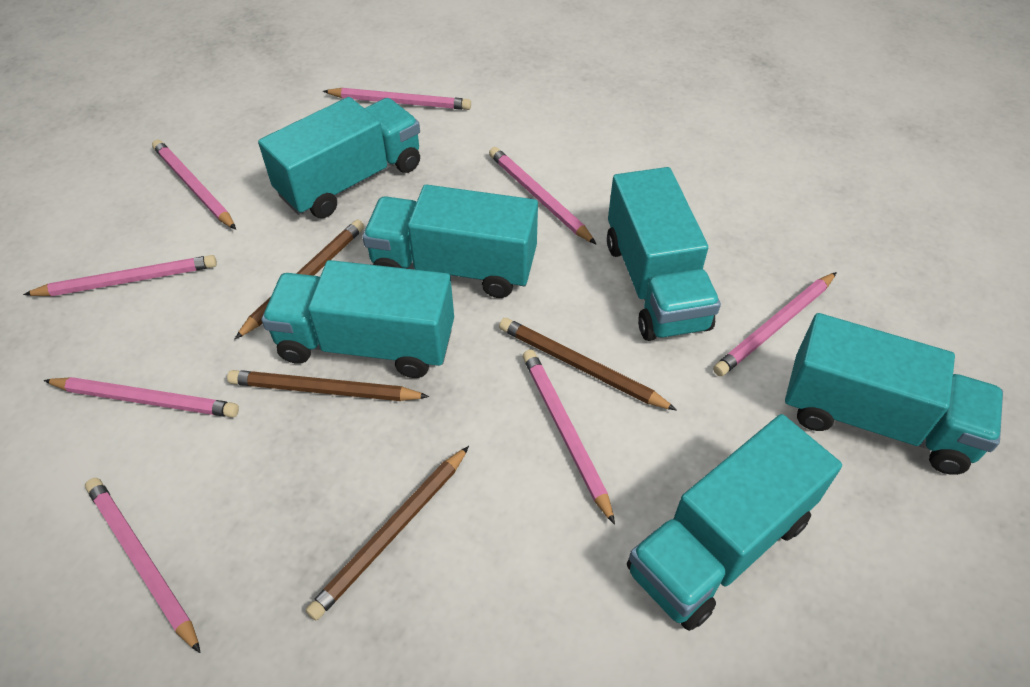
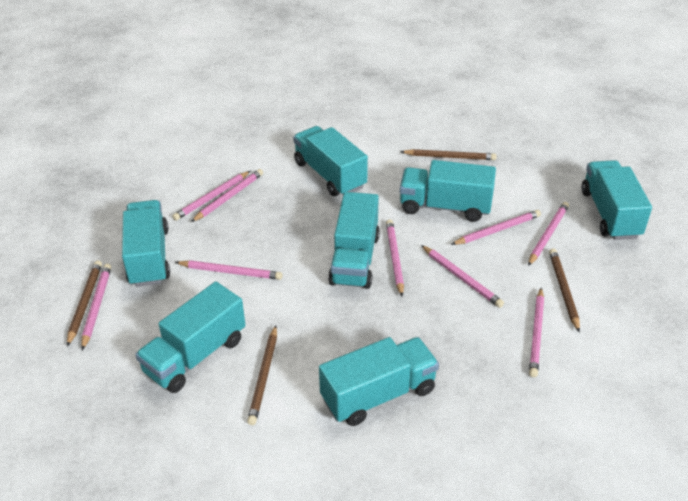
pink pencil: 8 -> 9
turquoise truck: 6 -> 7

